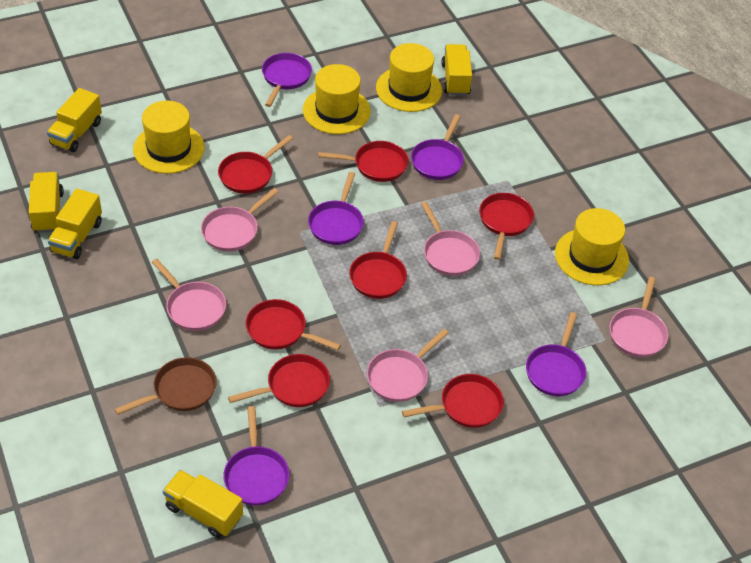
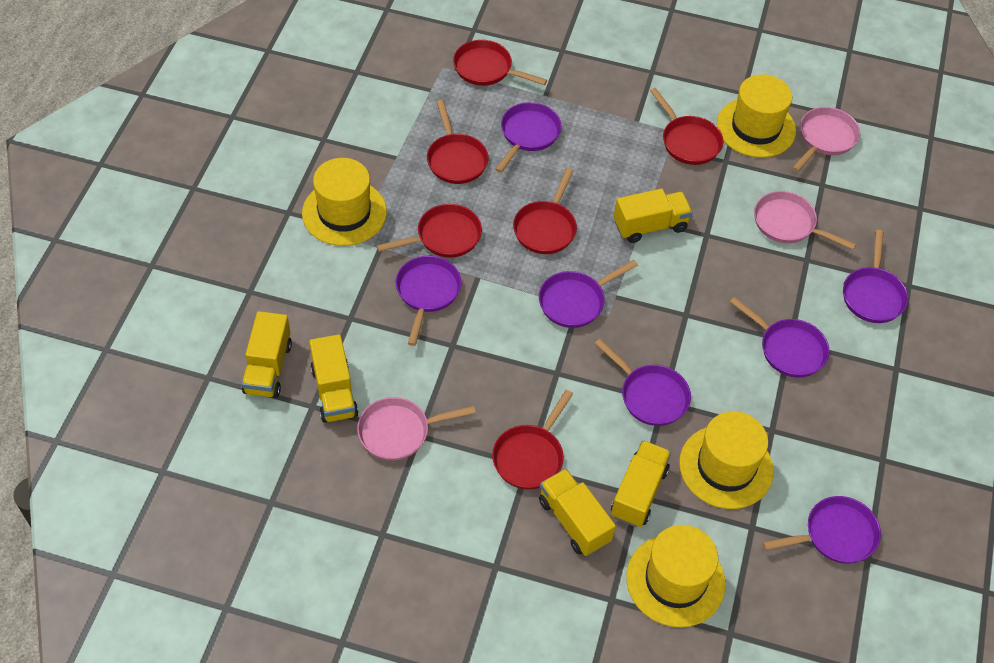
brown pan: 1 -> 0
pink pan: 5 -> 3
purple pan: 5 -> 7
red pan: 7 -> 6

